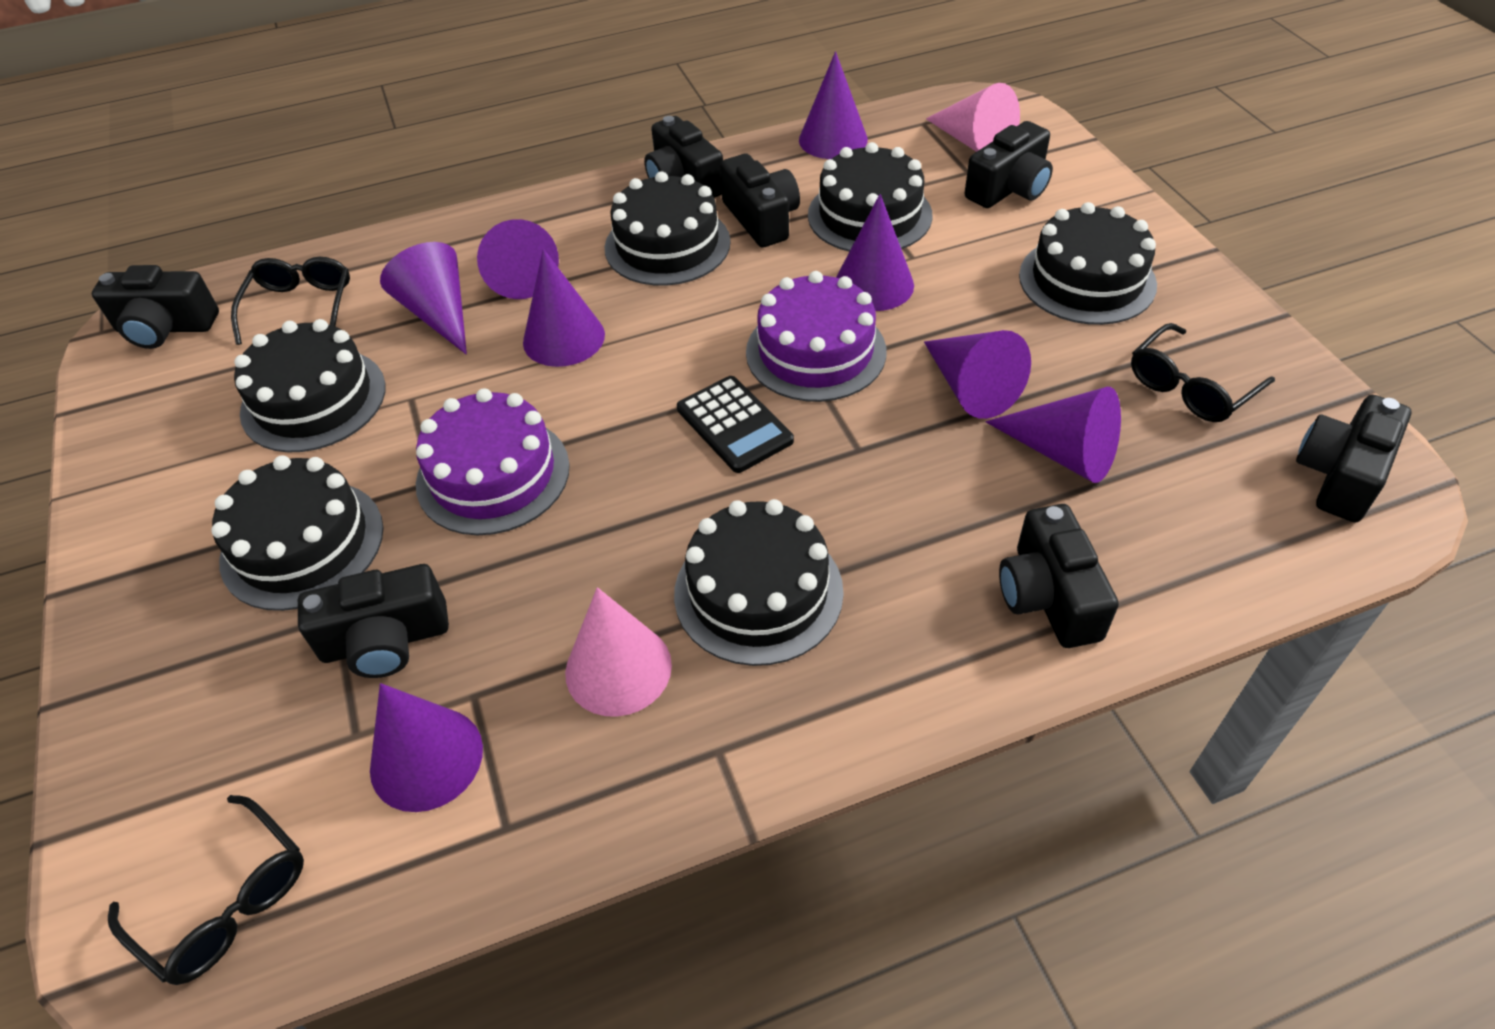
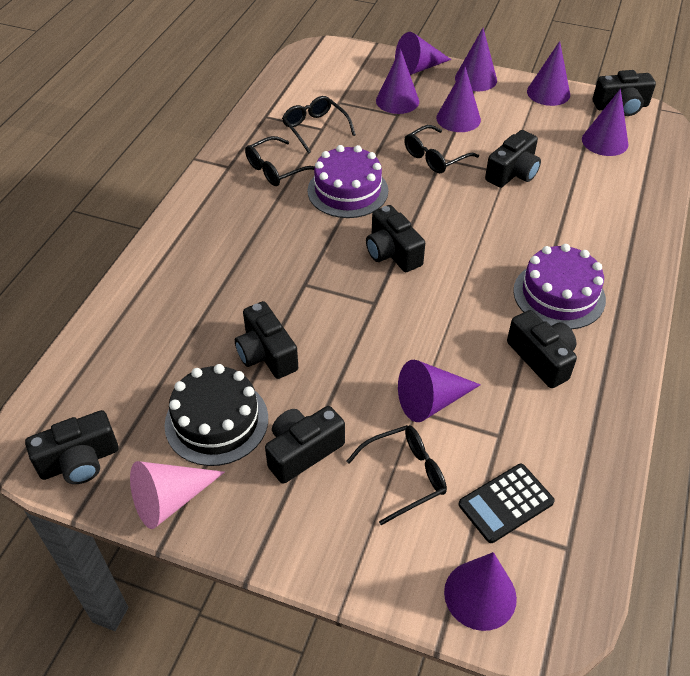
black cake: 6 -> 1
black glasses: 3 -> 4
pink cone: 2 -> 1

